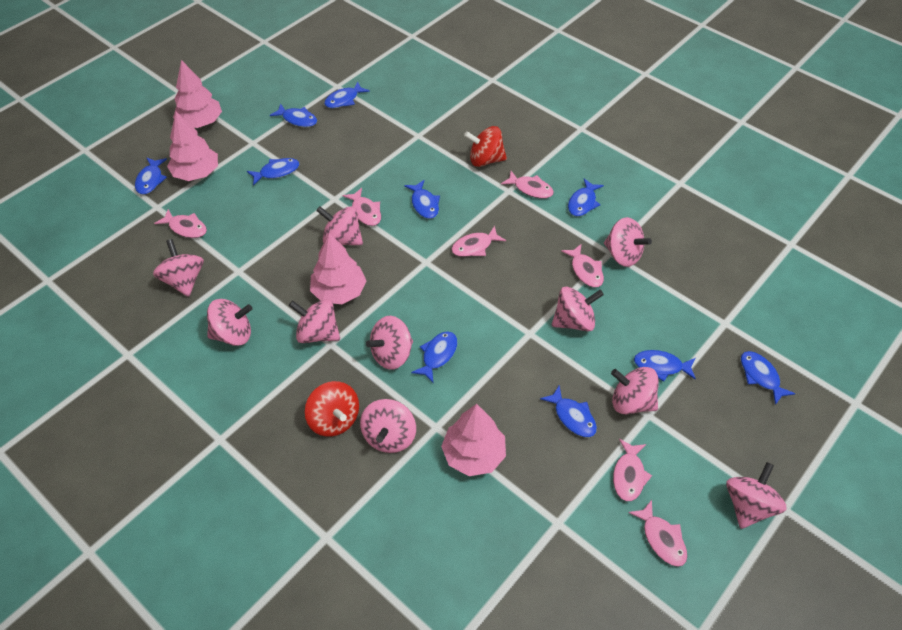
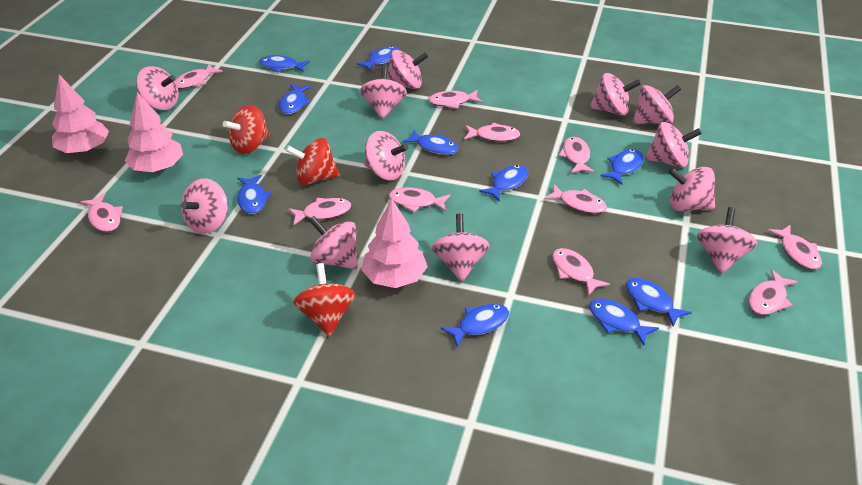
pink fish: 7 -> 11
pink spinning top: 10 -> 12
pink tree: 4 -> 3
red spinning top: 2 -> 3

